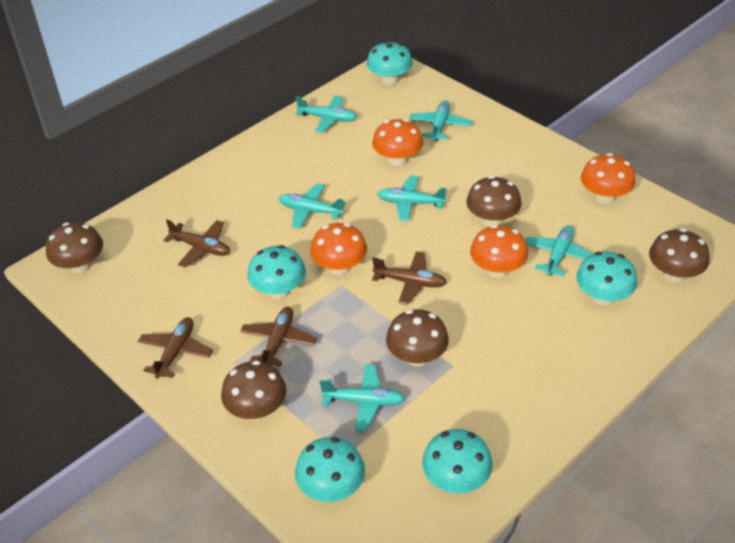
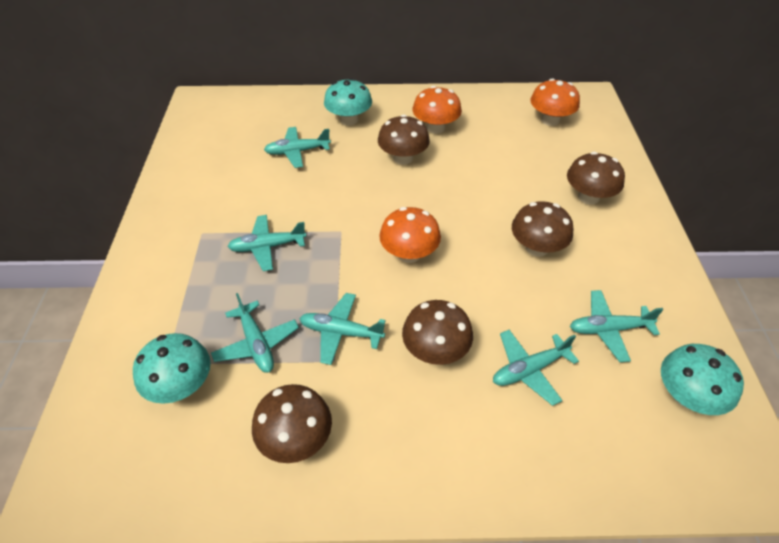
brown plane: 4 -> 0
orange mushroom: 4 -> 3
turquoise mushroom: 5 -> 3

